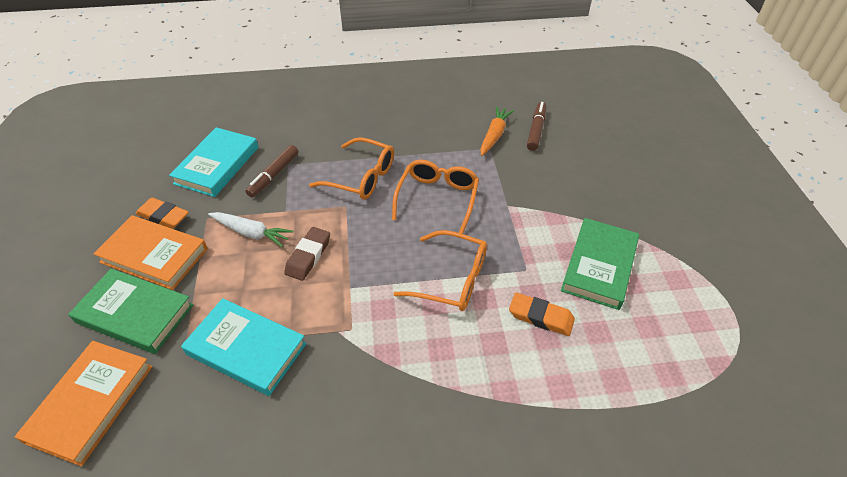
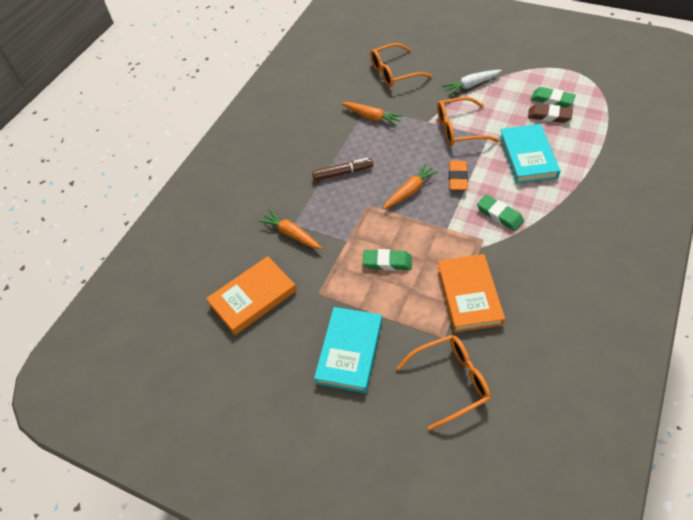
brown marker: 2 -> 1
green book: 2 -> 0
green eraser: 0 -> 3
orange carrot: 1 -> 3
orange eraser: 2 -> 1

